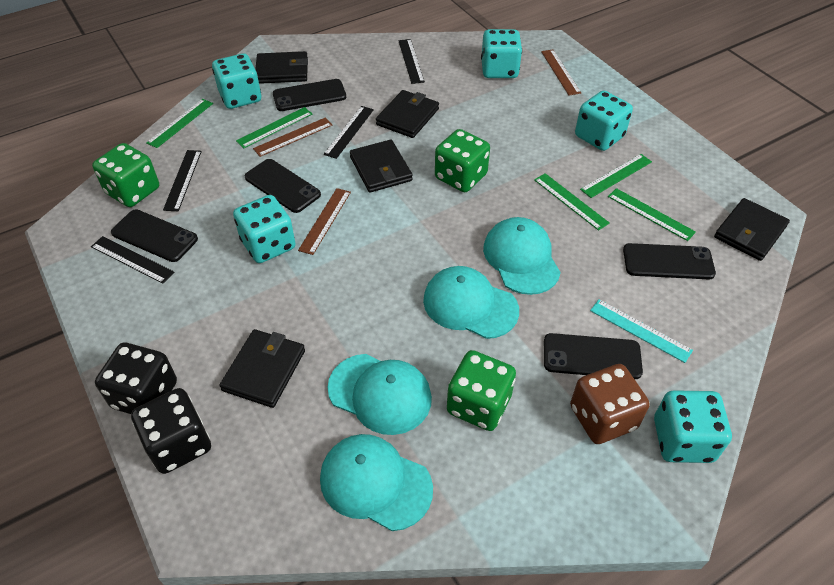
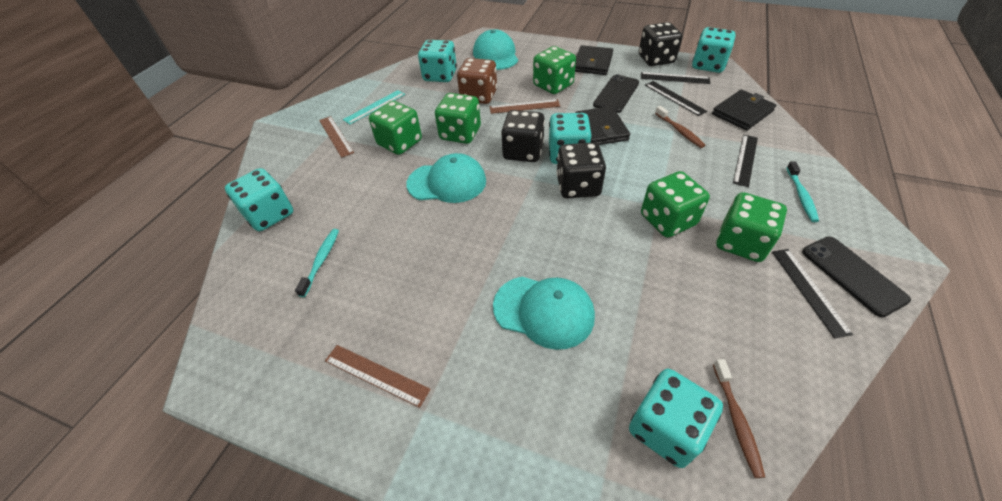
black dice: 2 -> 3
black phone: 5 -> 2
black wallet: 5 -> 3
brown toothbrush: 0 -> 2
green dice: 3 -> 5
green ruler: 5 -> 0
turquoise cap: 4 -> 3
turquoise toothbrush: 0 -> 2

